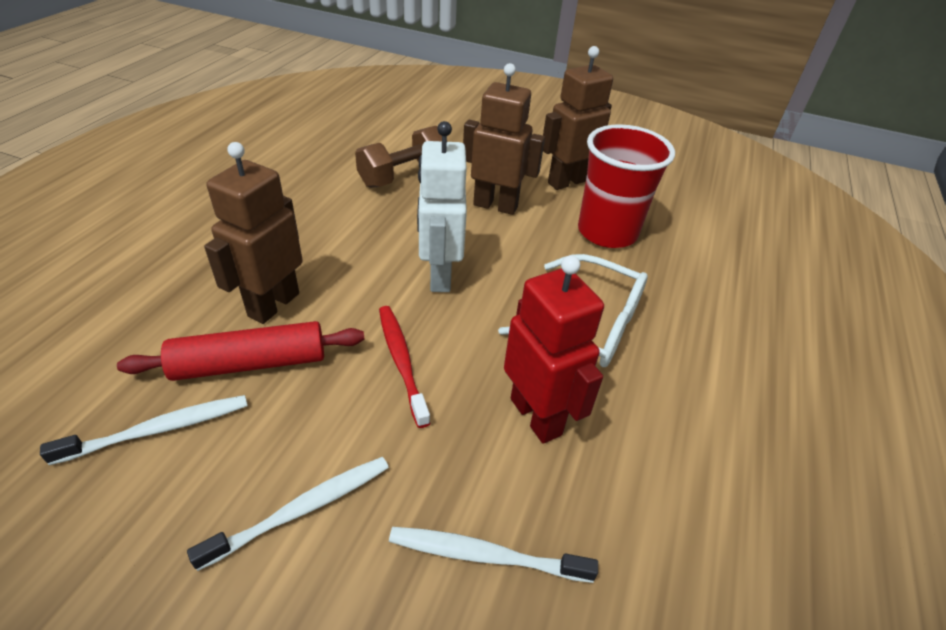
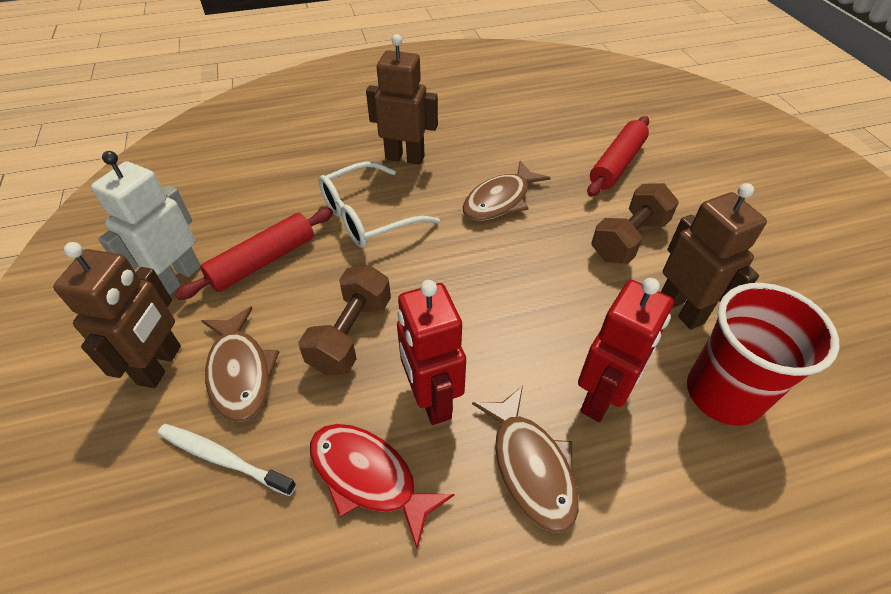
brown dumbbell: 1 -> 2
brown fish: 0 -> 3
red fish: 0 -> 1
red robot: 1 -> 2
red rolling pin: 1 -> 2
red toothbrush: 1 -> 0
white toothbrush: 3 -> 1

